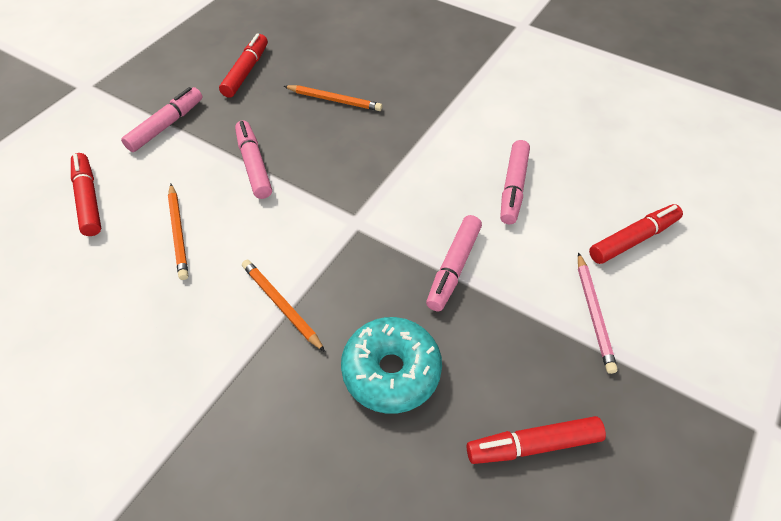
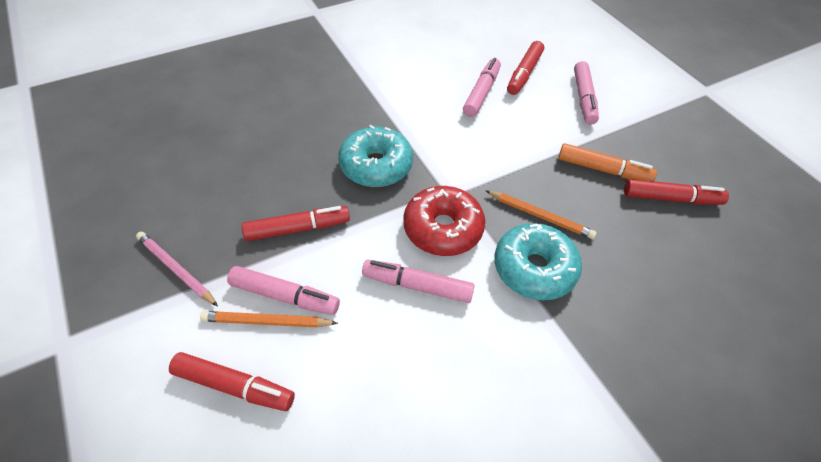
orange marker: 0 -> 1
orange pencil: 3 -> 2
red donut: 0 -> 1
turquoise donut: 1 -> 2

